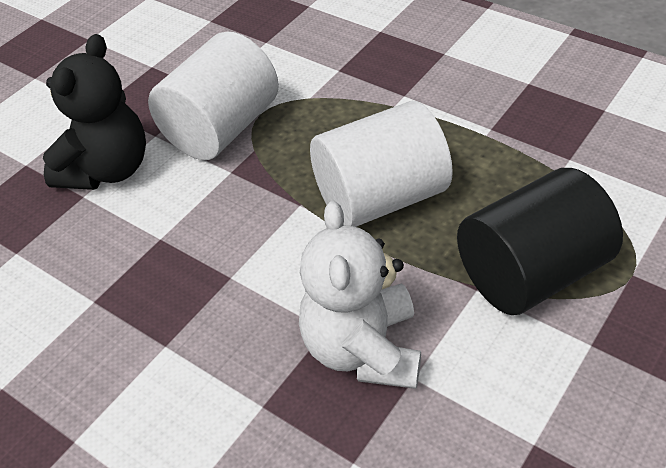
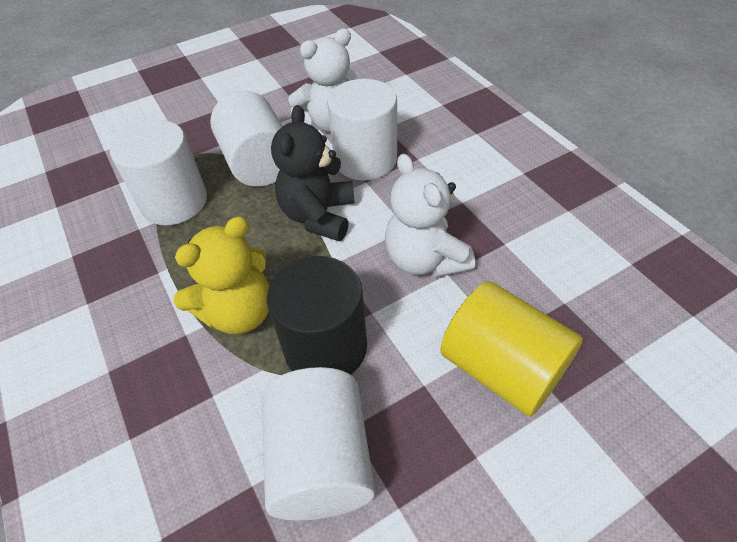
white cylinder: 2 -> 4
white teddy bear: 1 -> 2
yellow cylinder: 0 -> 1
yellow teddy bear: 0 -> 1

